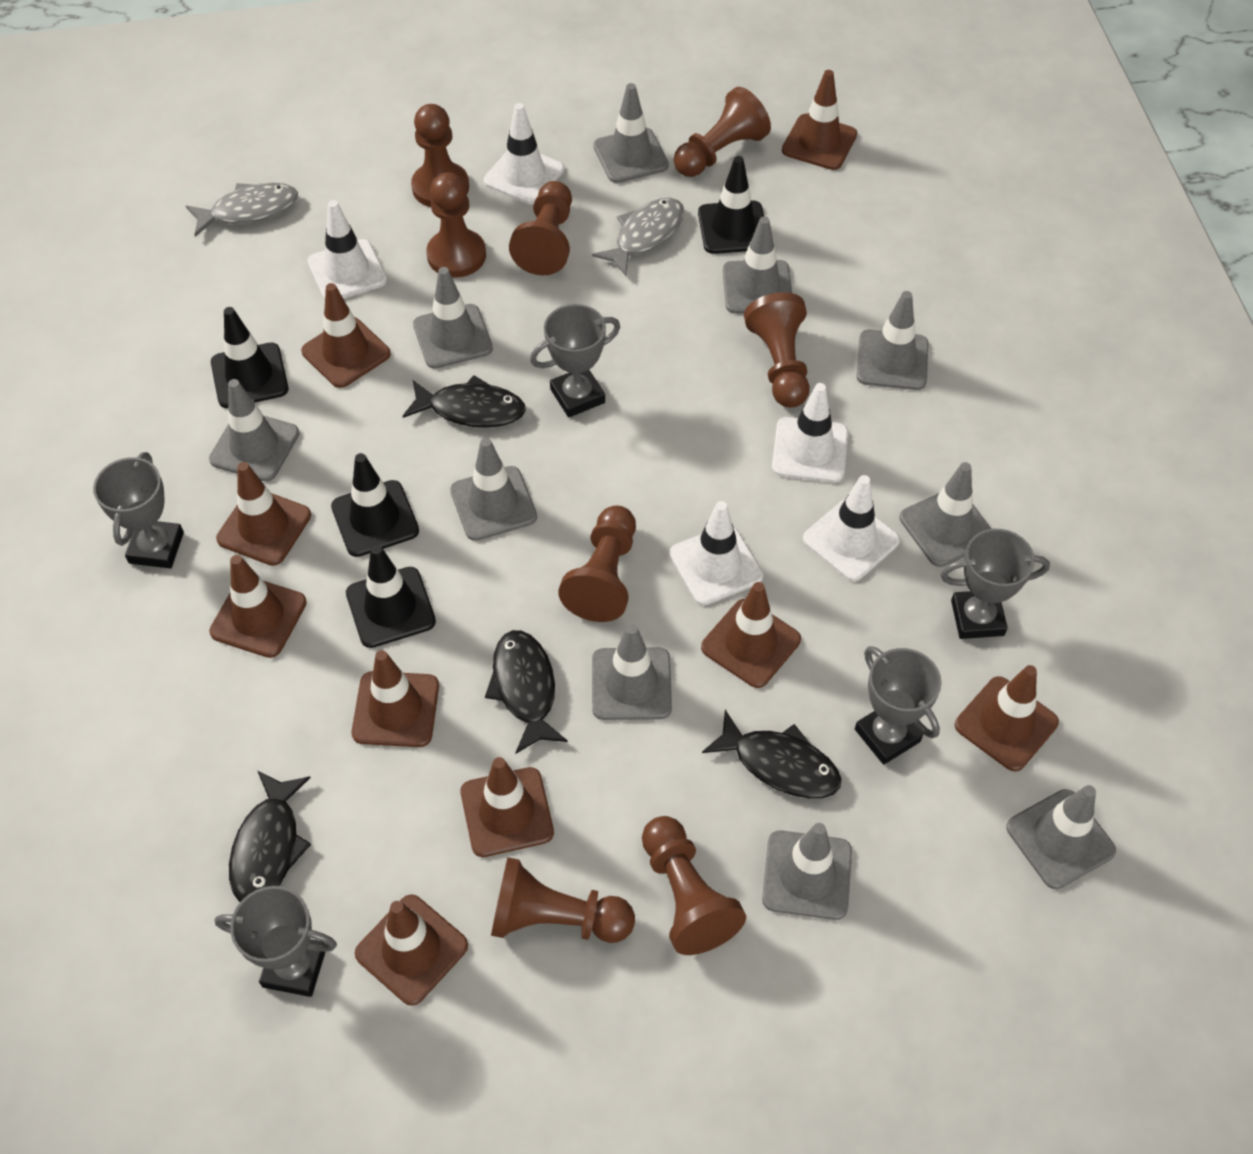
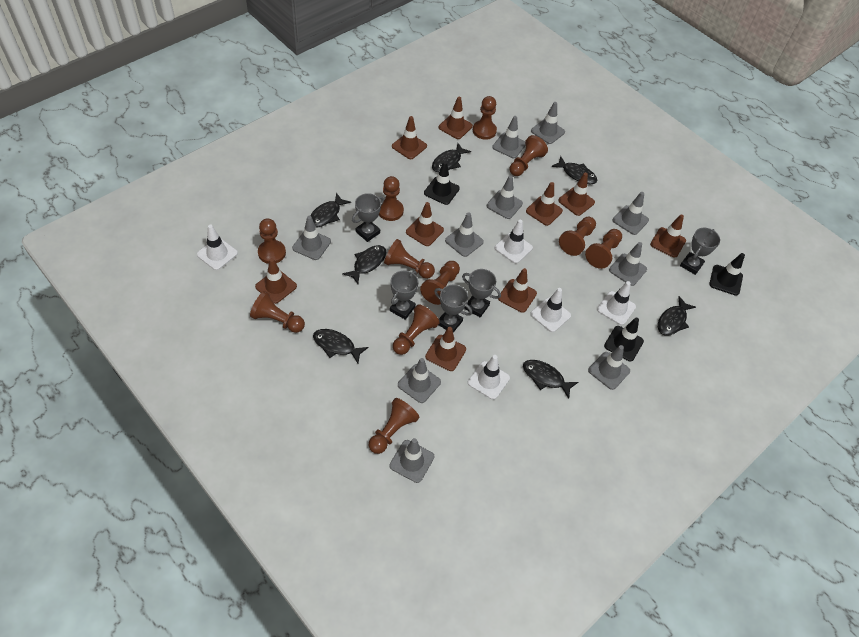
black fish: 4 -> 7
black traffic cone: 4 -> 3
brown pawn: 8 -> 11
grey fish: 2 -> 0

